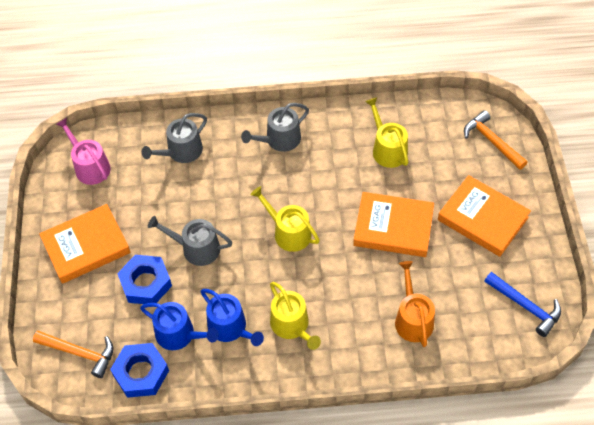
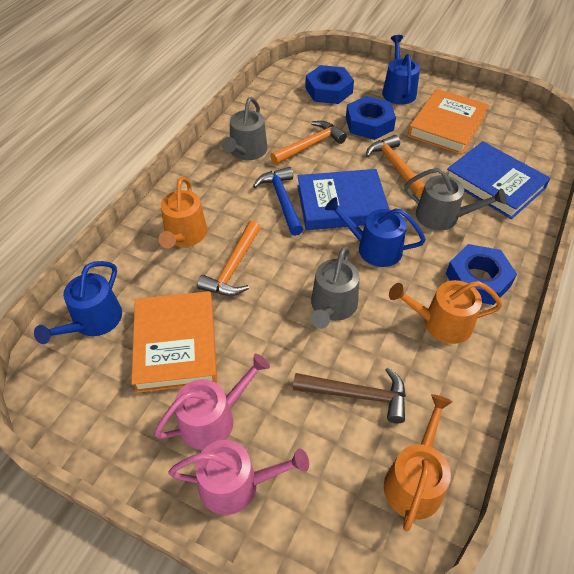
blue book: 0 -> 2
blue nut: 2 -> 3
blue watering can: 2 -> 3
brown hammer: 0 -> 1
orange book: 3 -> 2
orange hammer: 2 -> 3
orange watering can: 1 -> 3
pink watering can: 1 -> 2
yellow watering can: 3 -> 0

